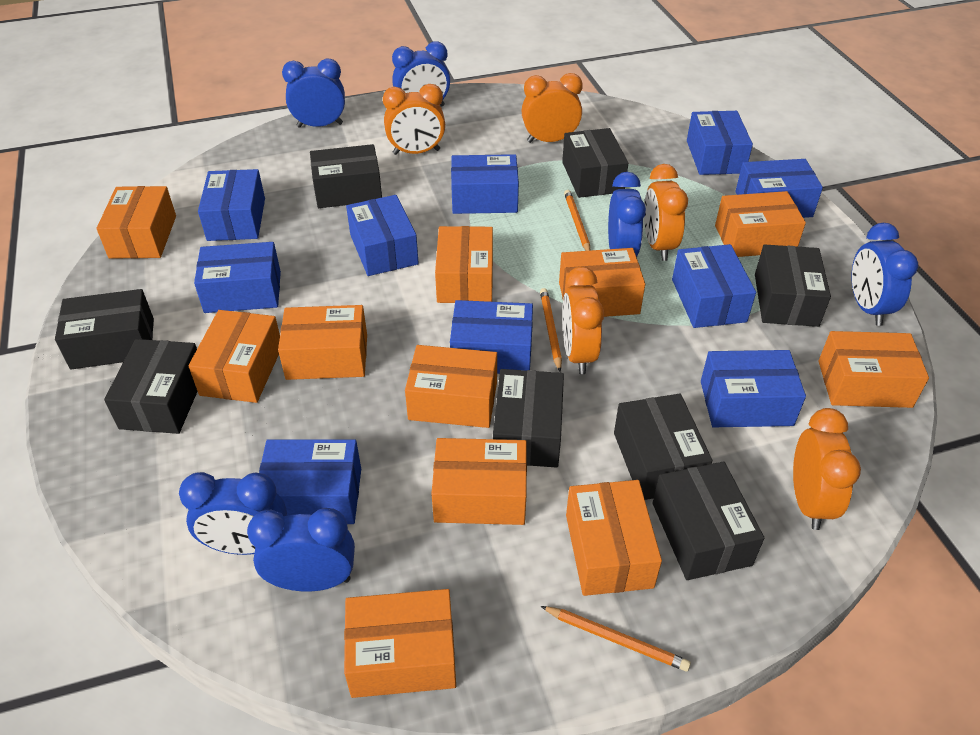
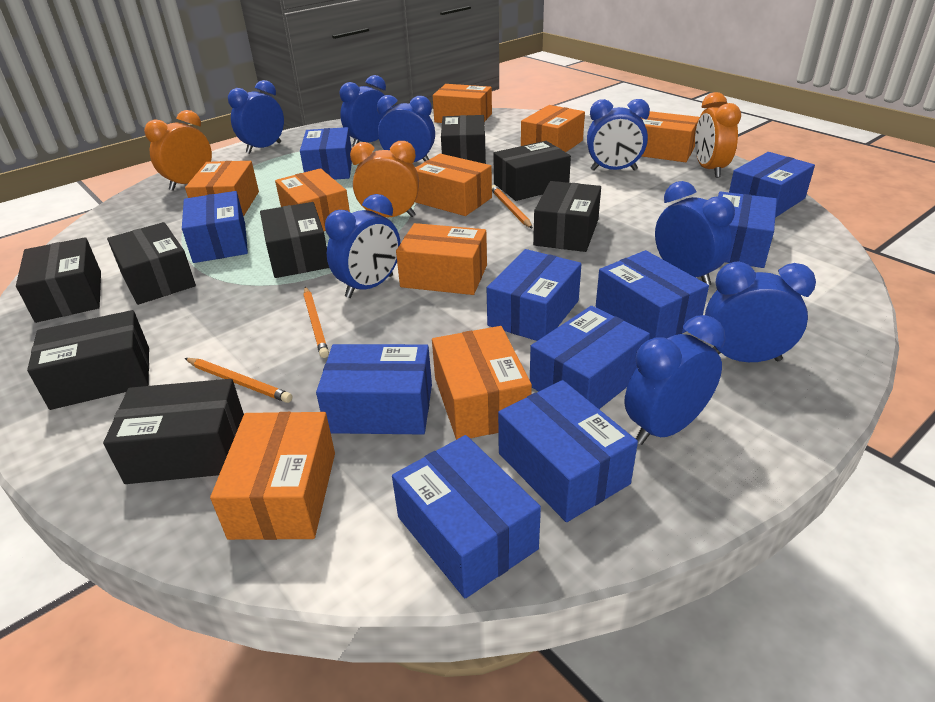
blue clock: 6 -> 8
orange box: 11 -> 9
orange clock: 5 -> 3

